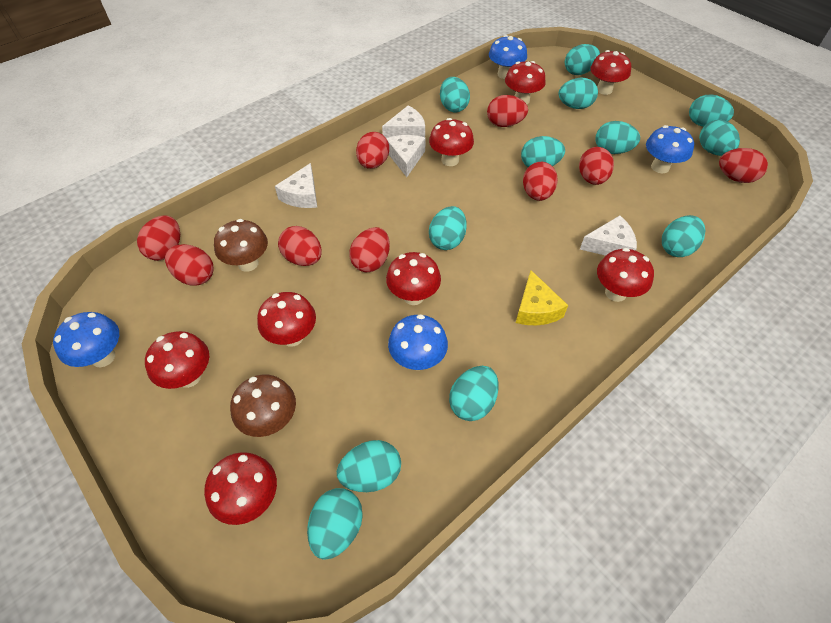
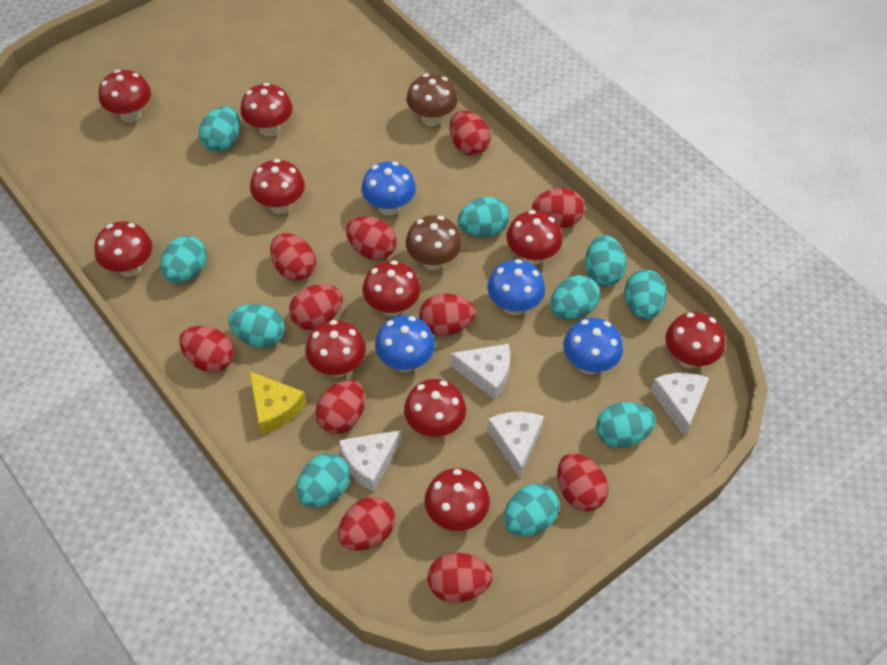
red egg: 9 -> 11
red mushroom: 8 -> 10
turquoise egg: 12 -> 10

